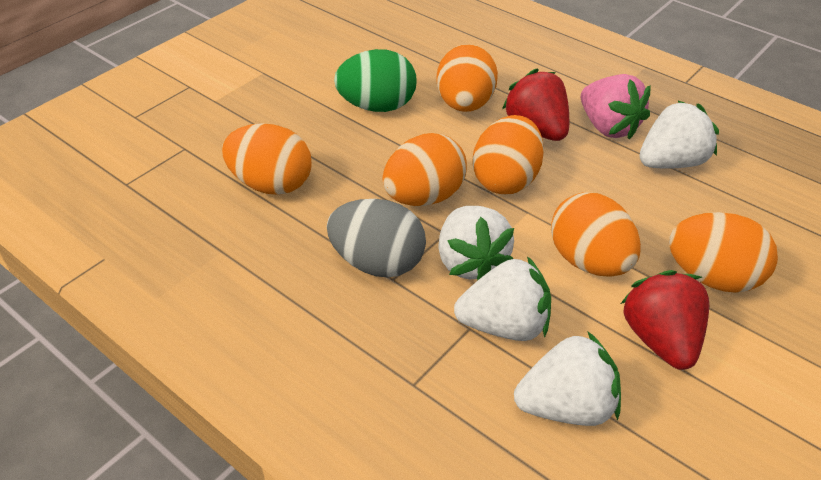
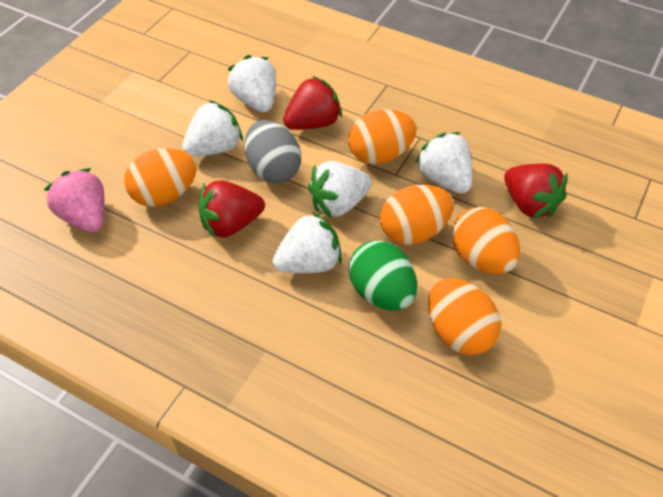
orange egg: 6 -> 5
red strawberry: 2 -> 3
white strawberry: 4 -> 5

